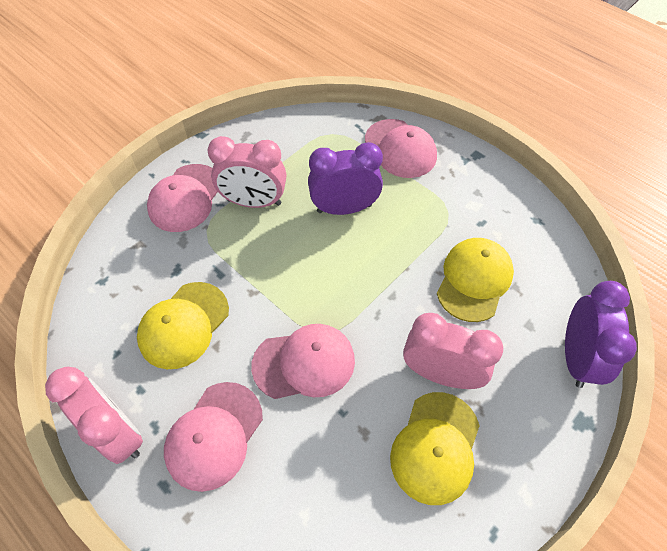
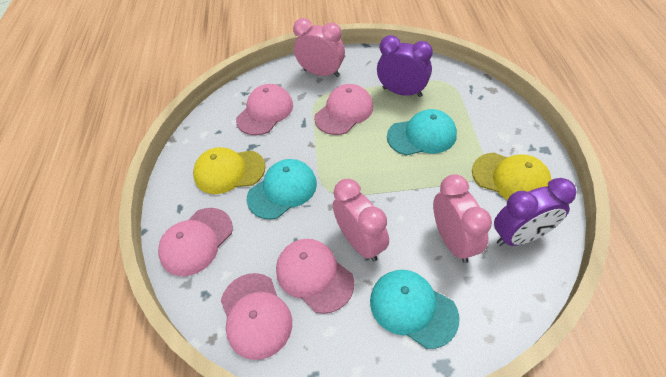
pink cap: 4 -> 5
turquoise cap: 0 -> 3
yellow cap: 3 -> 2

